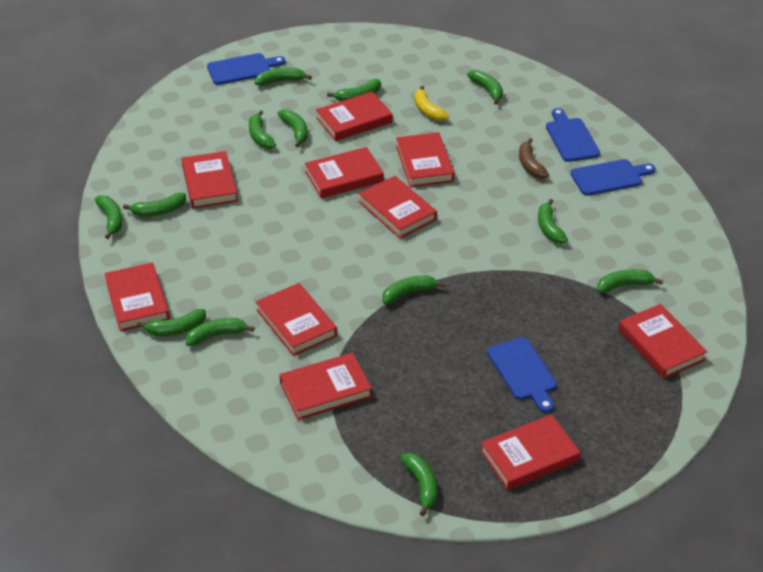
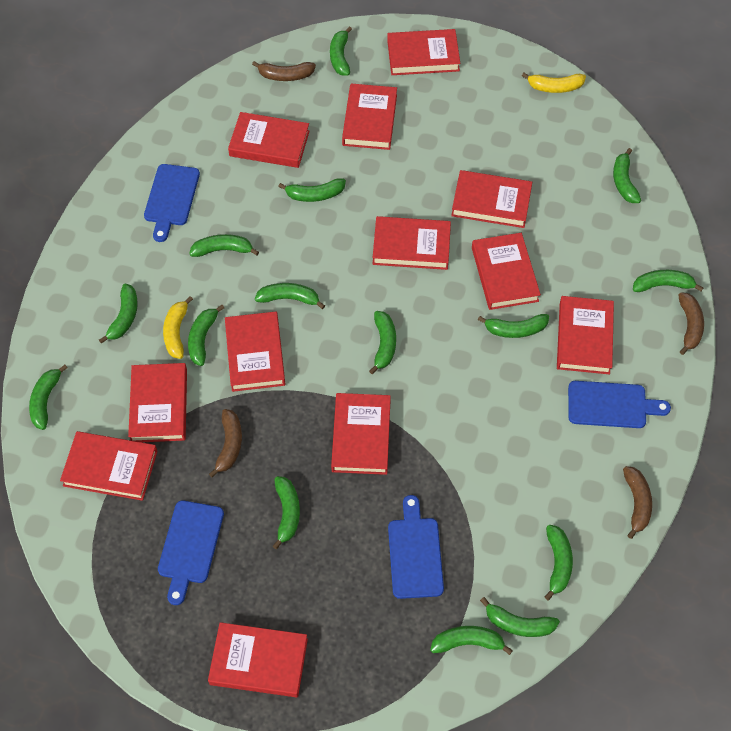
brown banana: 1 -> 4
green banana: 13 -> 15
red book: 10 -> 12
yellow banana: 1 -> 2

